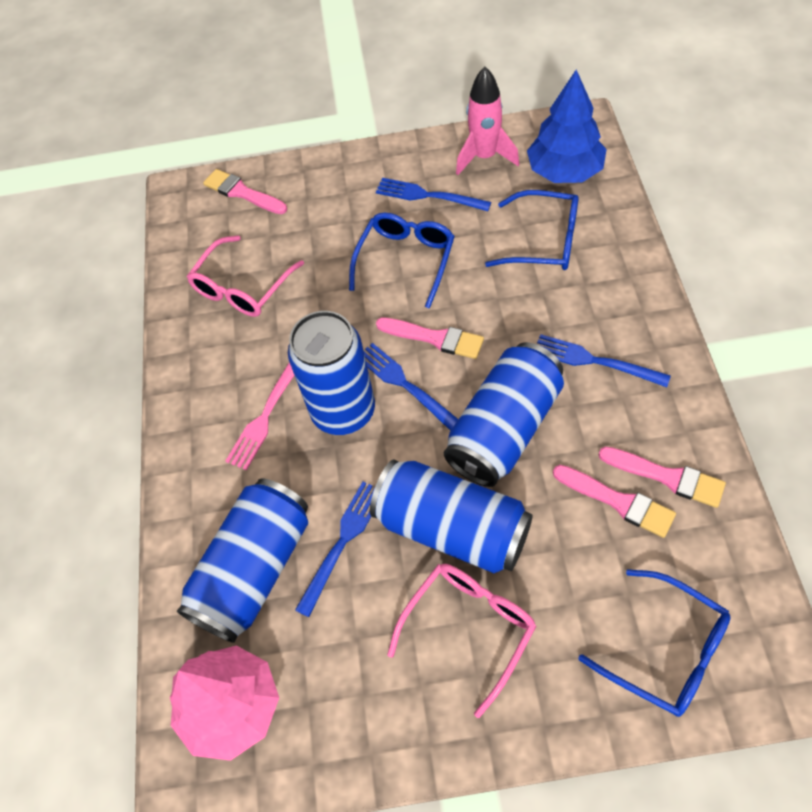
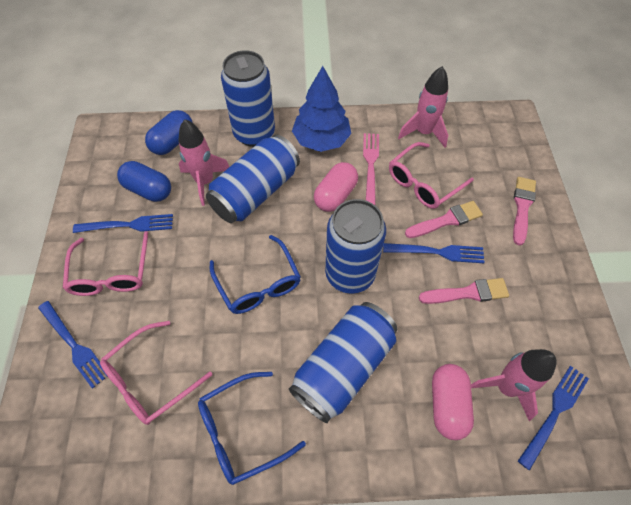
blue capsule: 0 -> 2
blue glasses: 3 -> 2
pink brush: 4 -> 3
pink capsule: 0 -> 2
pink glasses: 2 -> 3
pink rocket: 1 -> 3
pink tree: 1 -> 0

